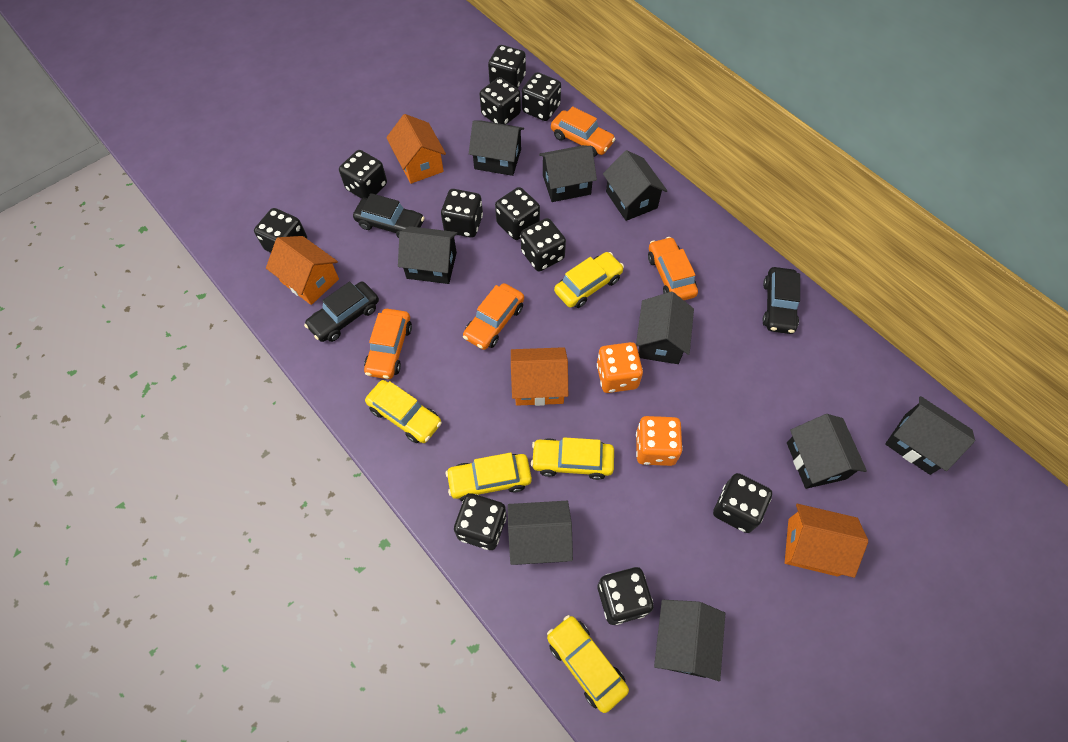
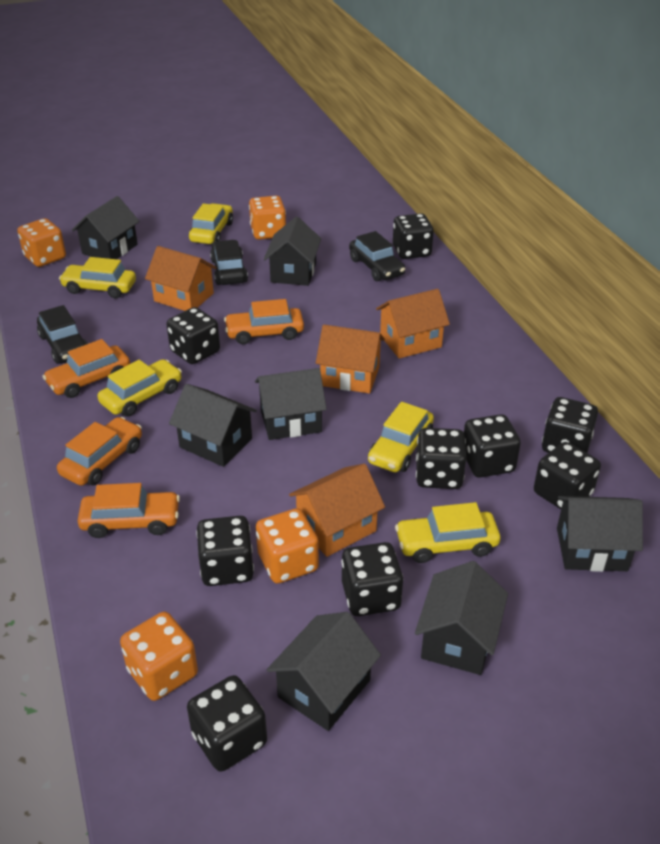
black dice: 11 -> 9
black house: 9 -> 7
orange dice: 2 -> 4

